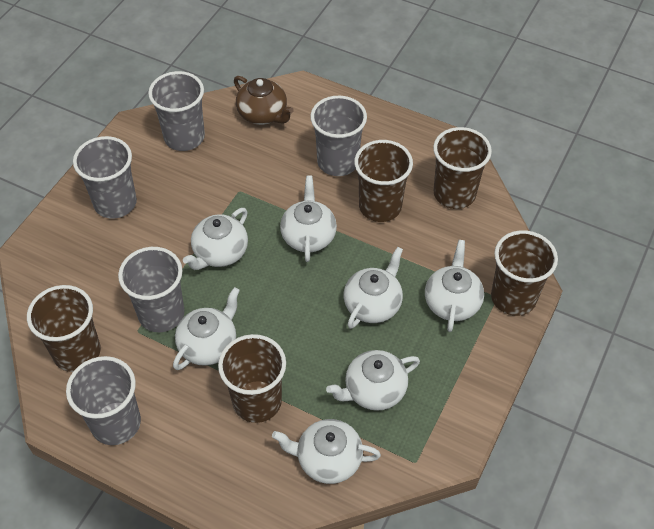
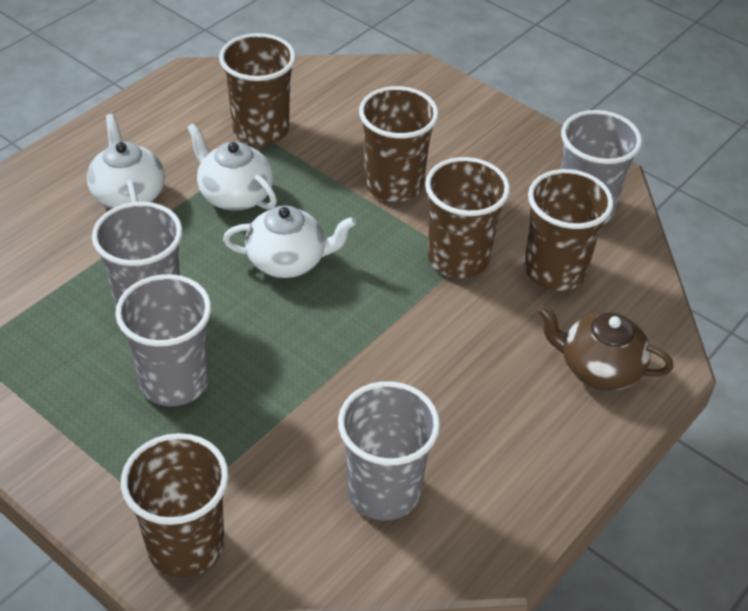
grey cup: 5 -> 4
white teapot: 7 -> 3

